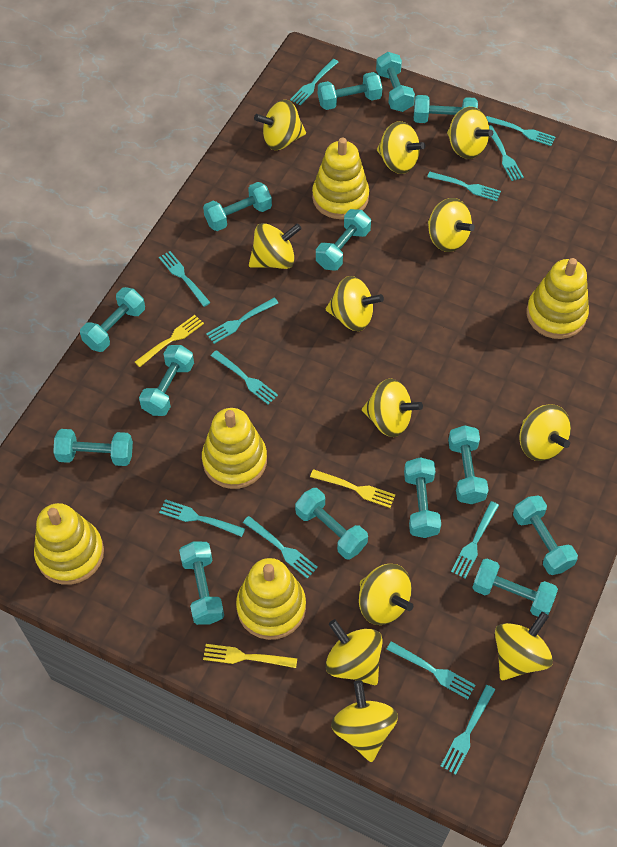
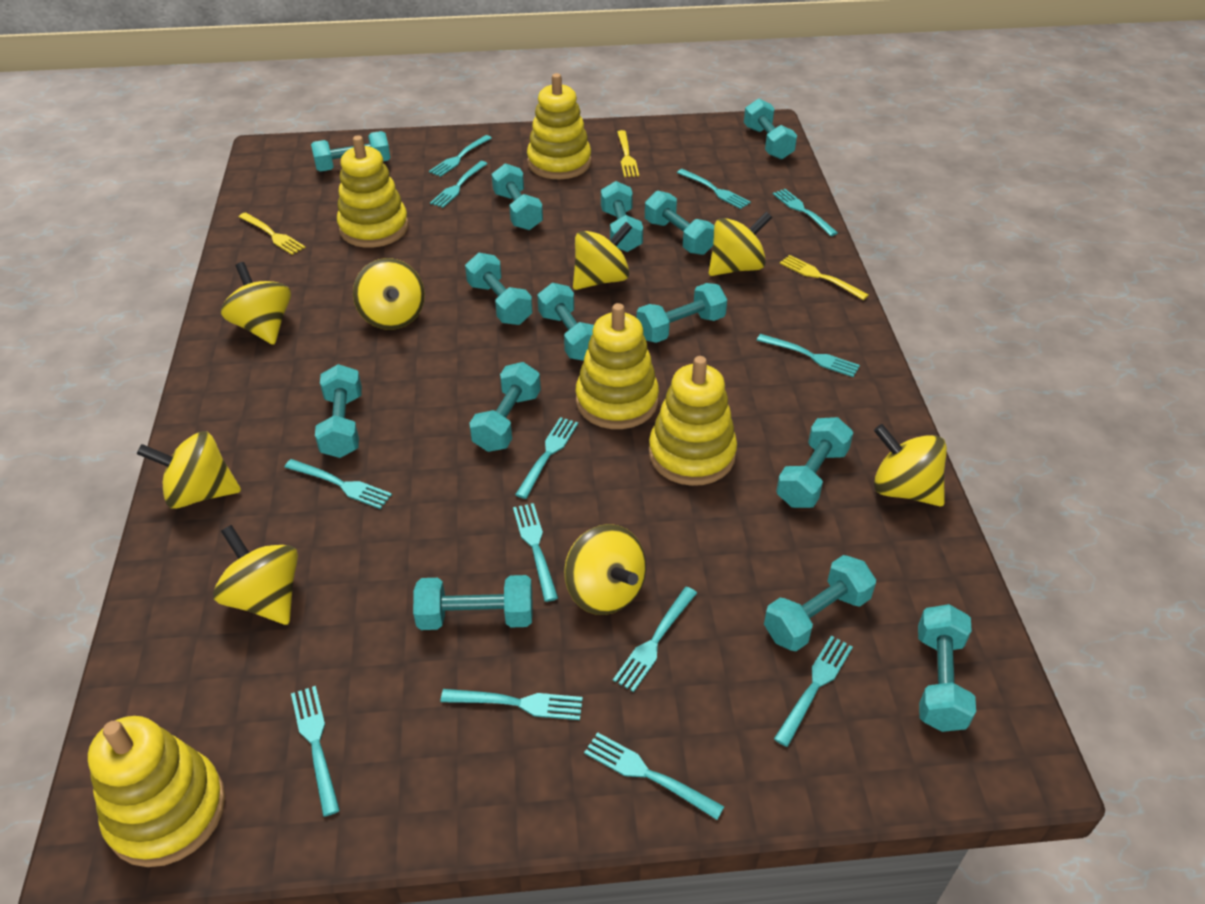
turquoise fork: 12 -> 13
yellow spinning top: 12 -> 8

